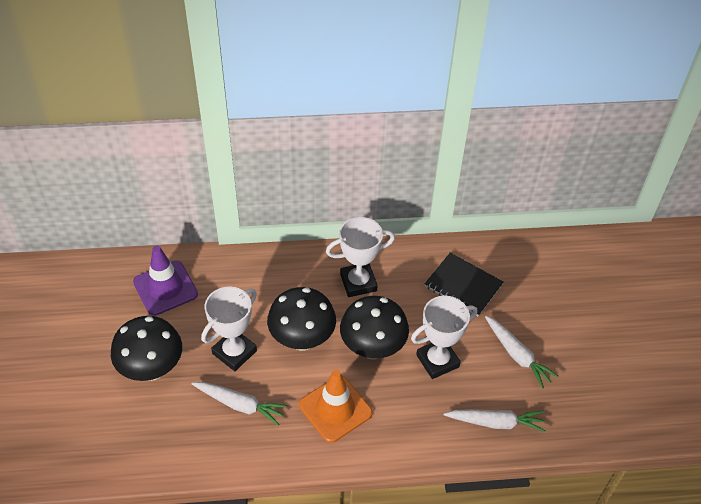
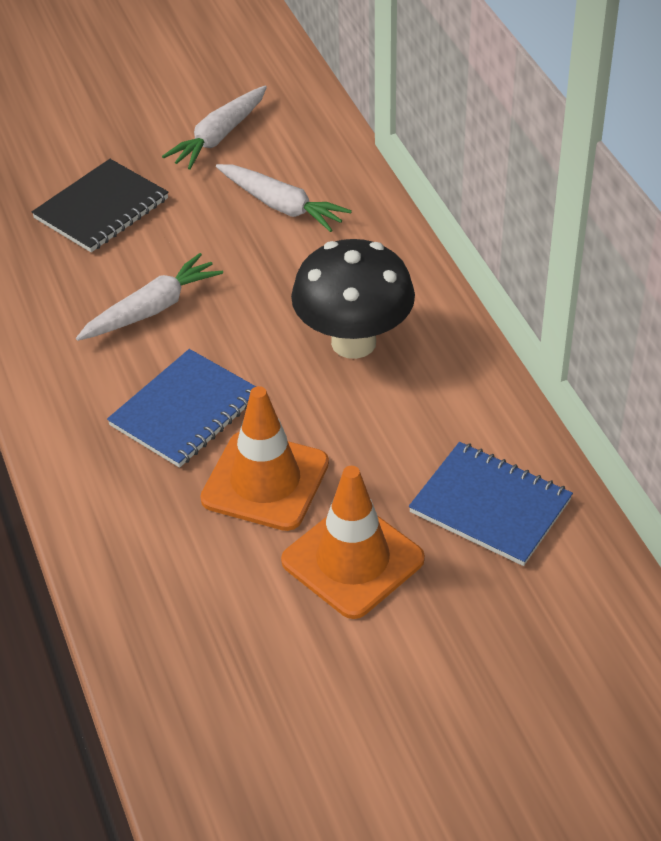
black mushroom: 3 -> 1
blue notebook: 0 -> 2
orange traffic cone: 1 -> 2
purple traffic cone: 1 -> 0
white trophy: 3 -> 0

